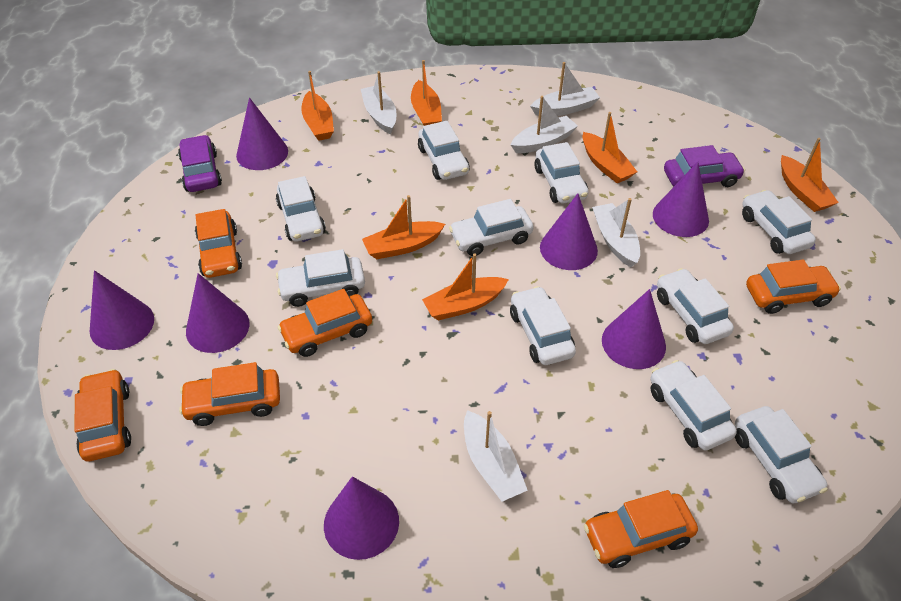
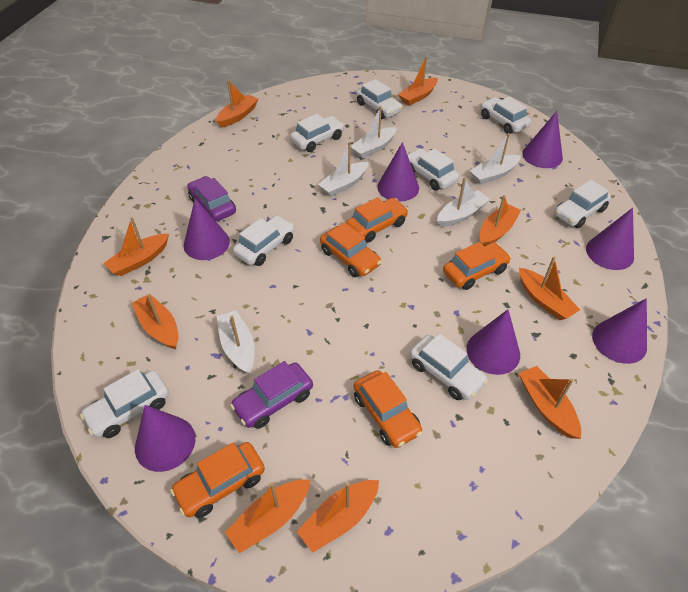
orange boat: 6 -> 9
orange car: 6 -> 5
white car: 10 -> 8

